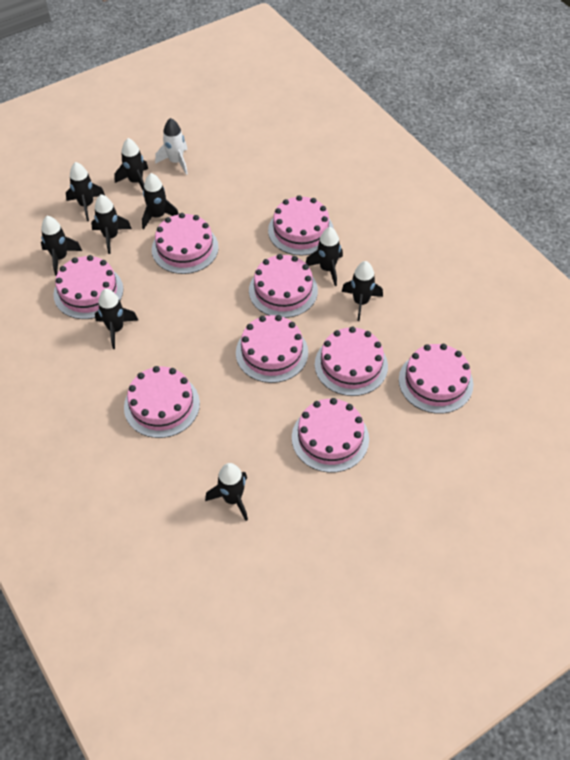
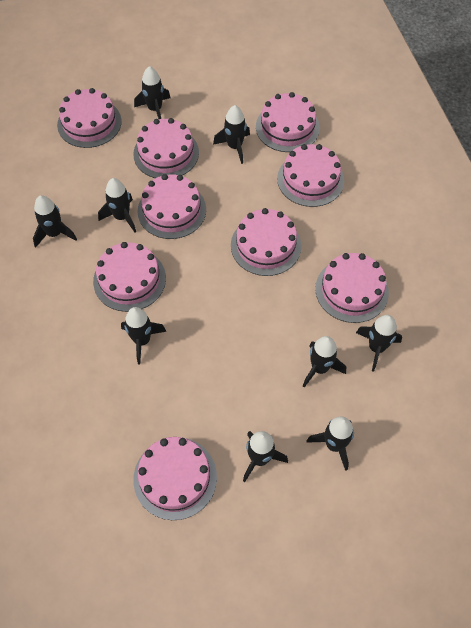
white rocket: 1 -> 0

